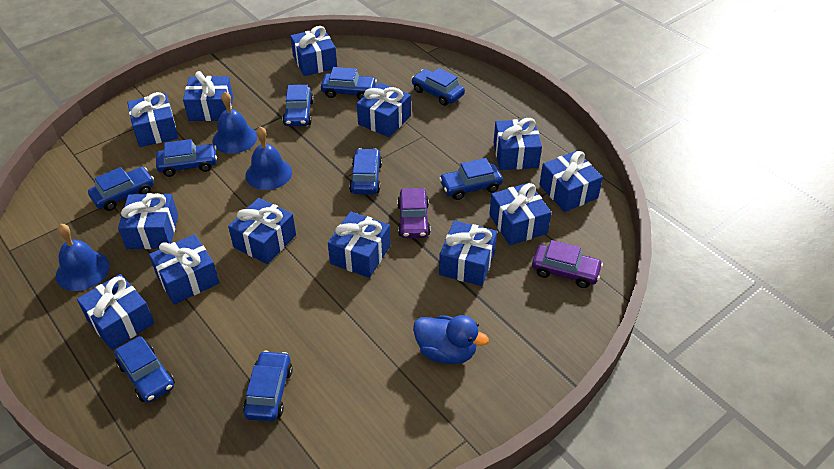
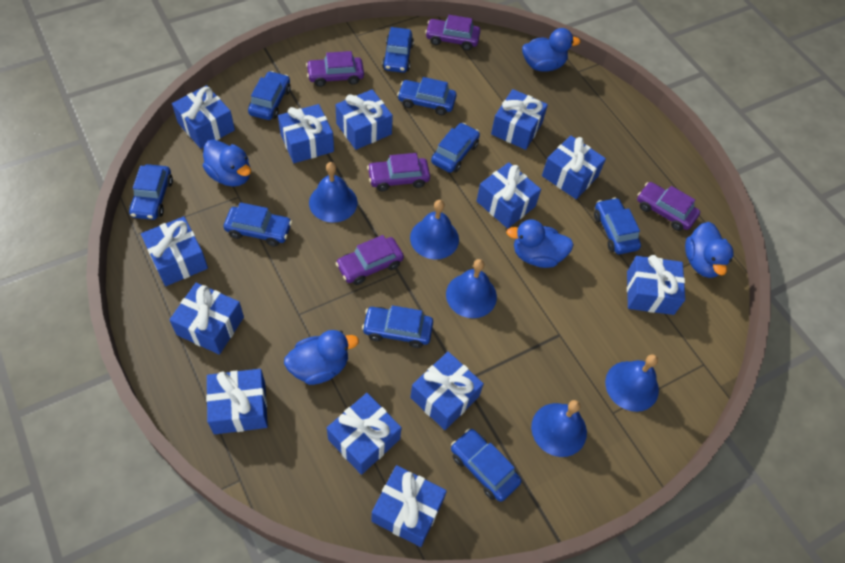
blue bell: 3 -> 5
blue duck: 1 -> 5
purple car: 2 -> 5

